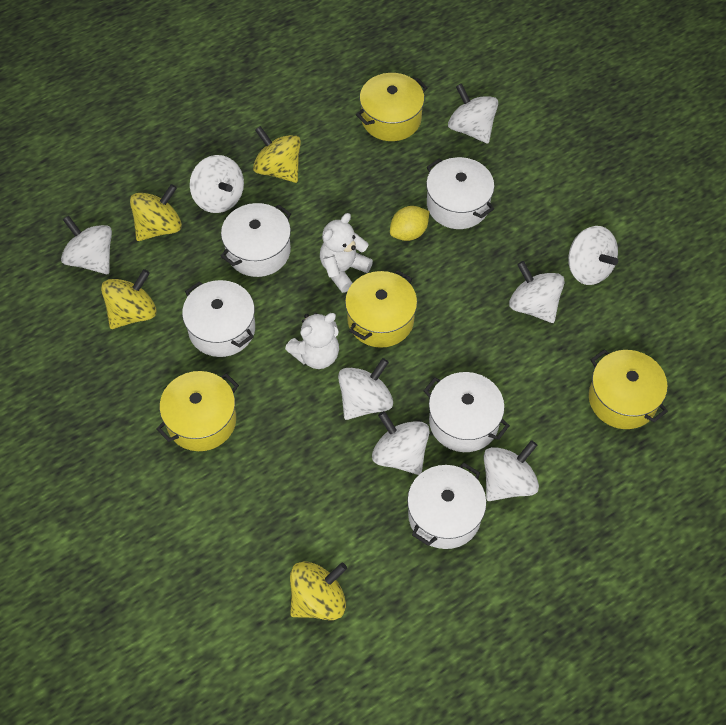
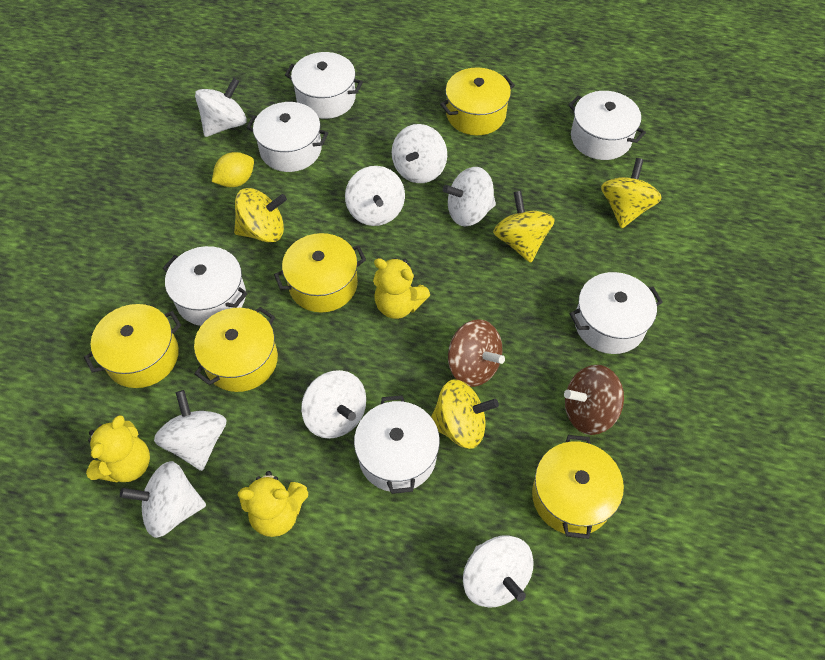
brown spinning top: 0 -> 2
white pot: 5 -> 6
white teddy bear: 2 -> 0
yellow pot: 4 -> 5
yellow teddy bear: 0 -> 3

